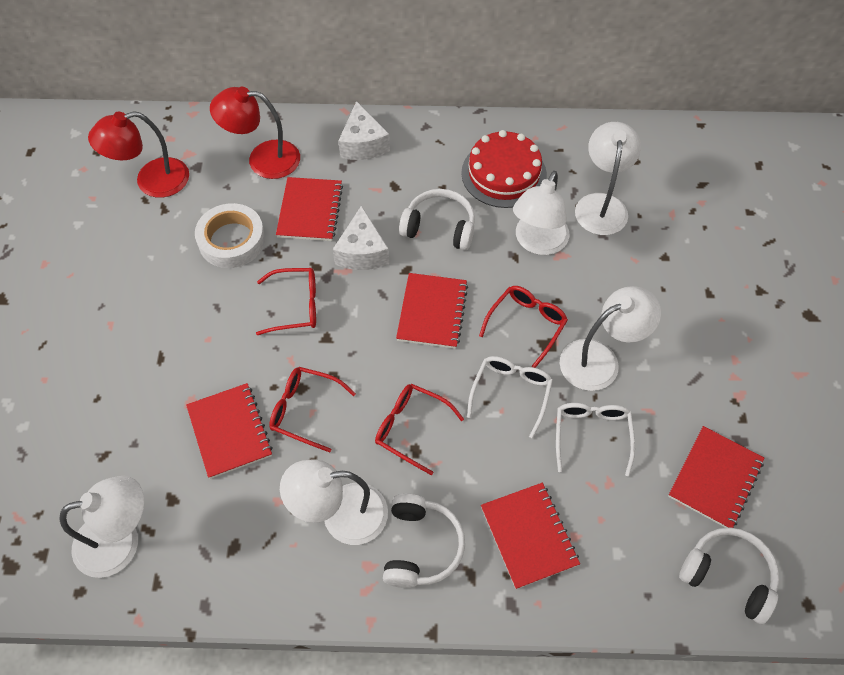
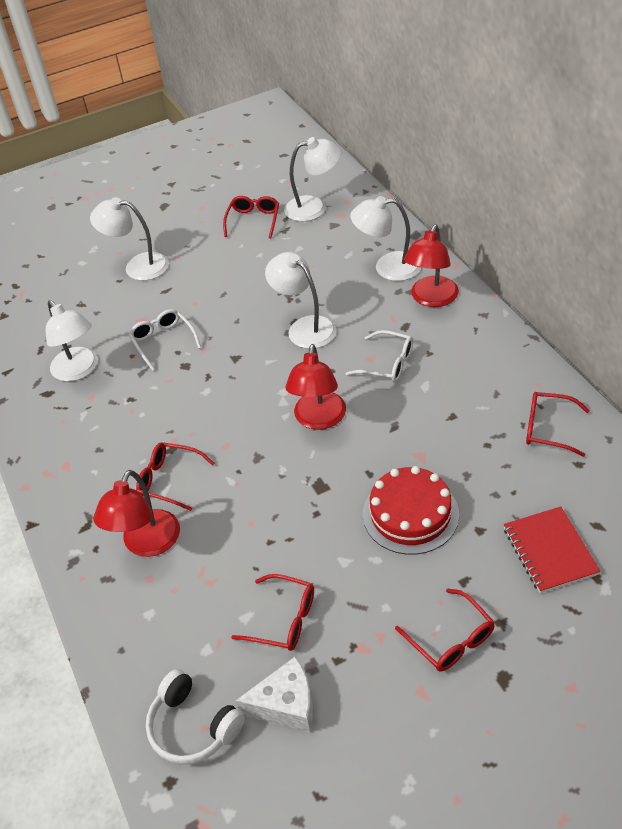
red glasses: 4 -> 5
red lamp: 2 -> 3
red notebook: 5 -> 1
white cheese: 2 -> 1
white headphones: 3 -> 1
white tape: 1 -> 0

